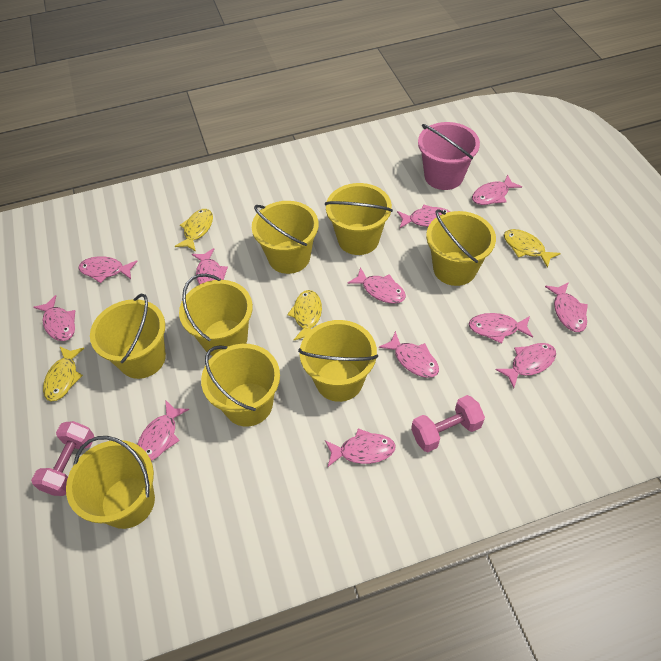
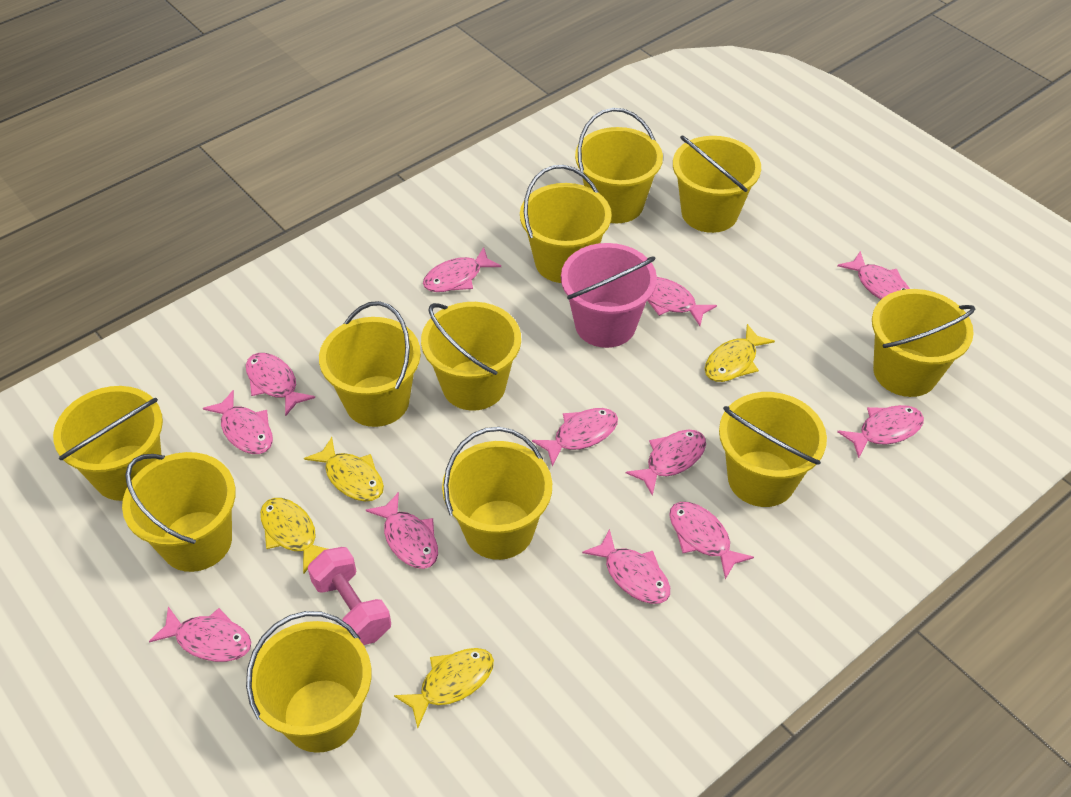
pink dumbbell: 2 -> 1
yellow bucket: 8 -> 11

